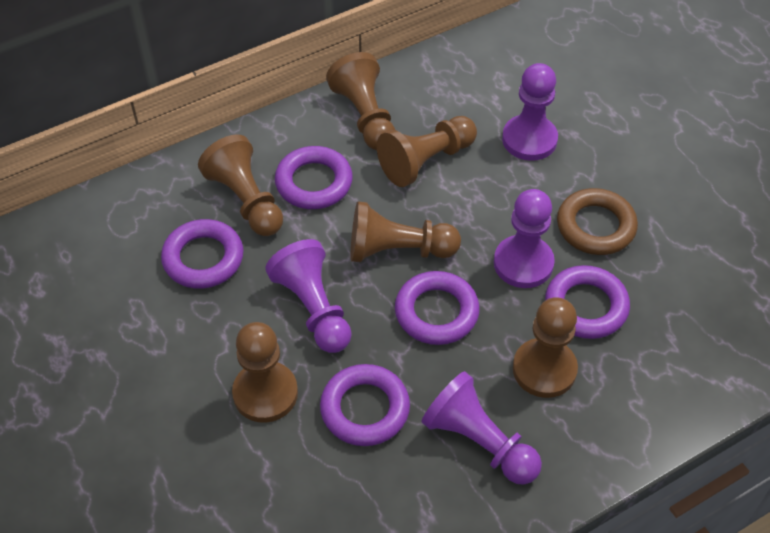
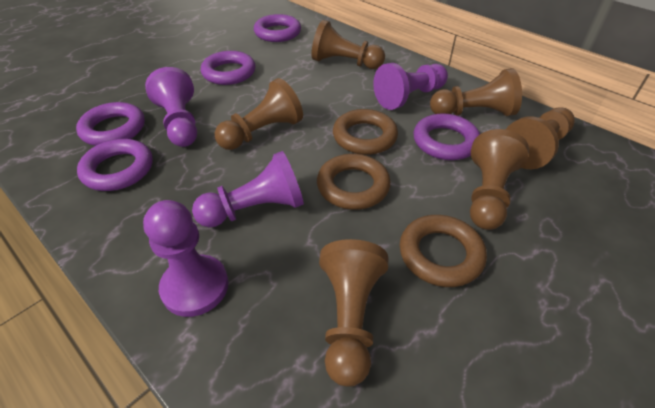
brown ring: 1 -> 3

